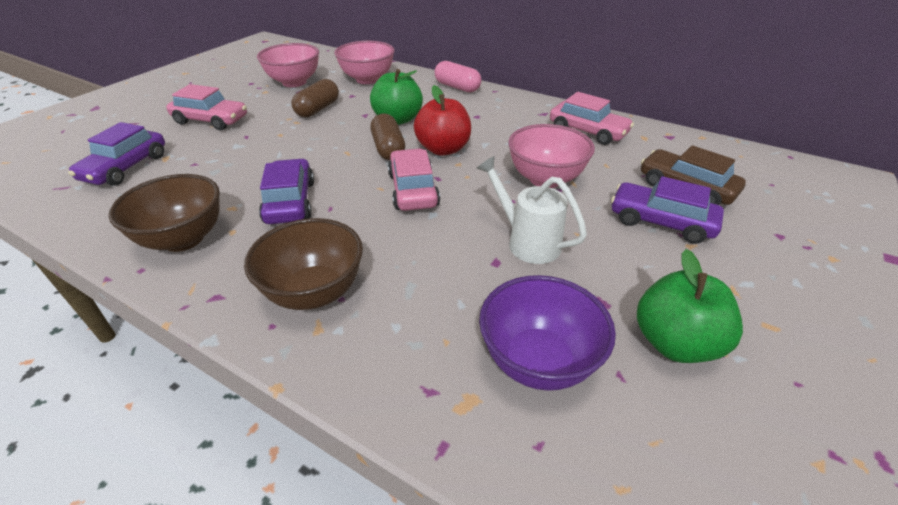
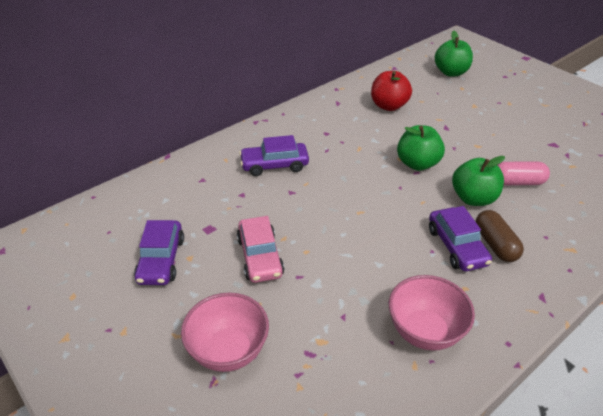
brown bowl: 2 -> 0
brown capsule: 2 -> 1
brown car: 1 -> 0
green apple: 2 -> 3
pink bowl: 3 -> 2
pink car: 3 -> 1
purple bowl: 1 -> 0
white watering can: 1 -> 0

